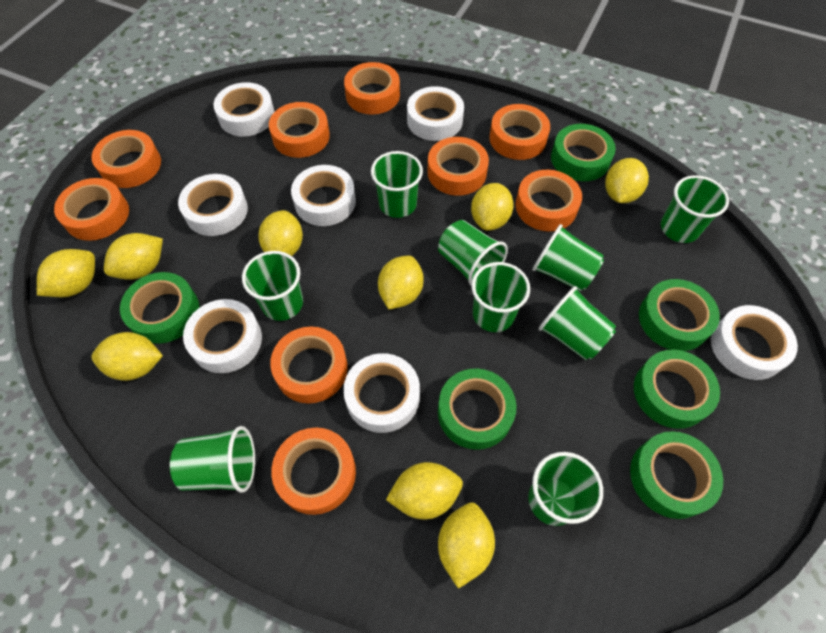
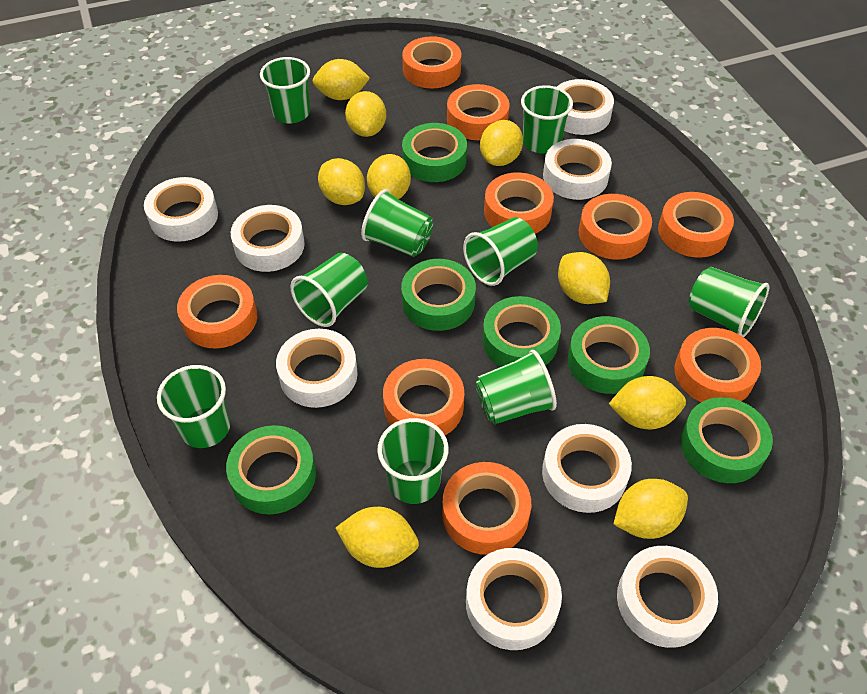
white tape: 7 -> 8

